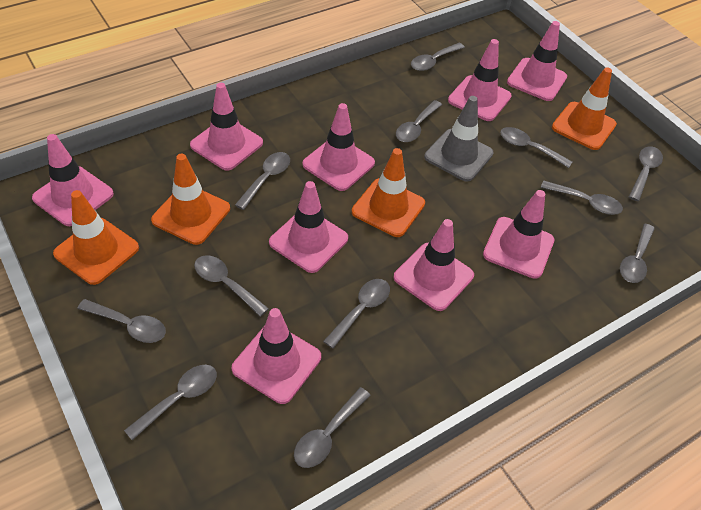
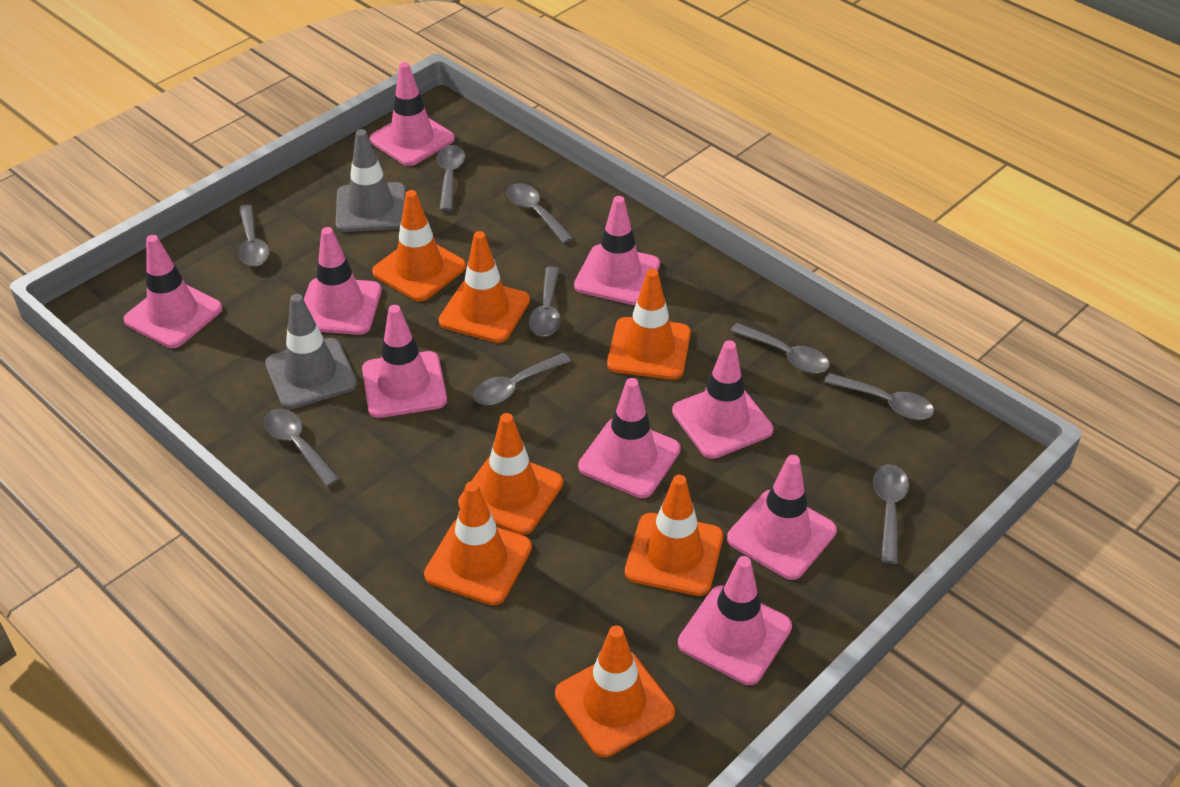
grey spoon: 12 -> 9
grey traffic cone: 1 -> 2
orange traffic cone: 4 -> 7

